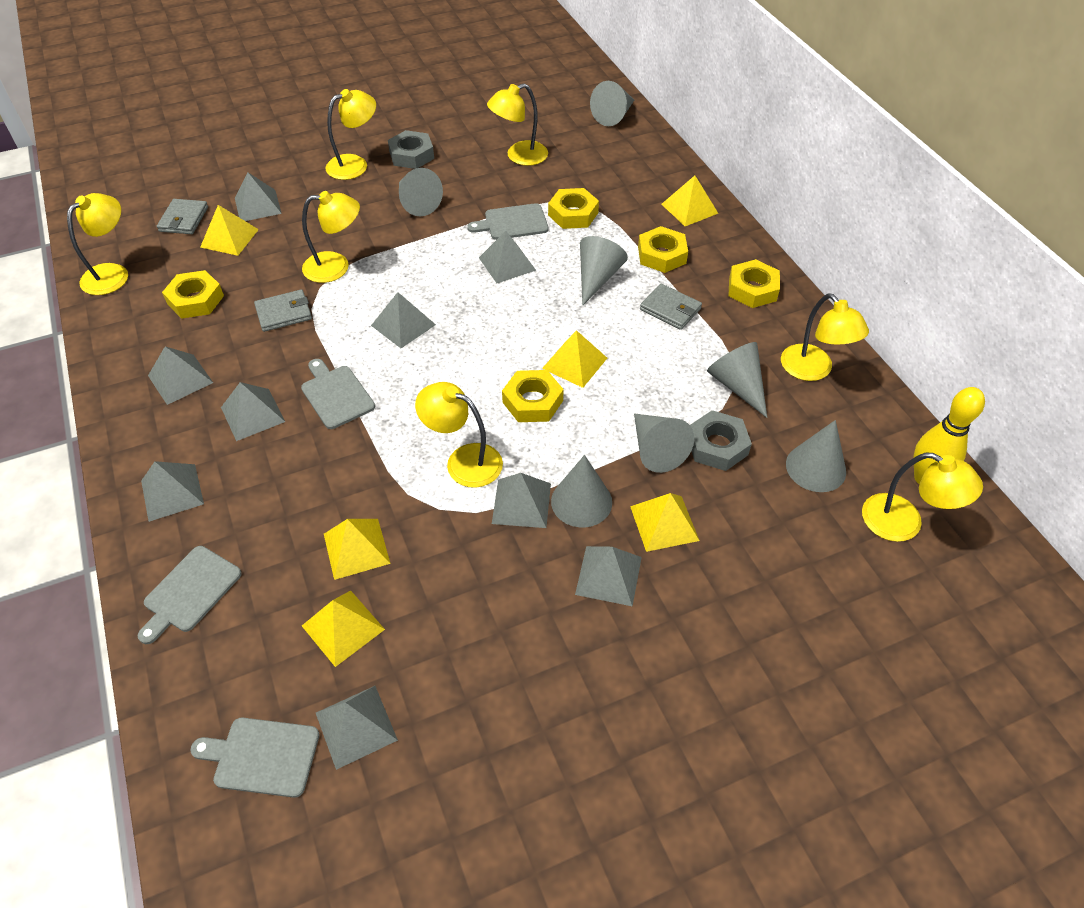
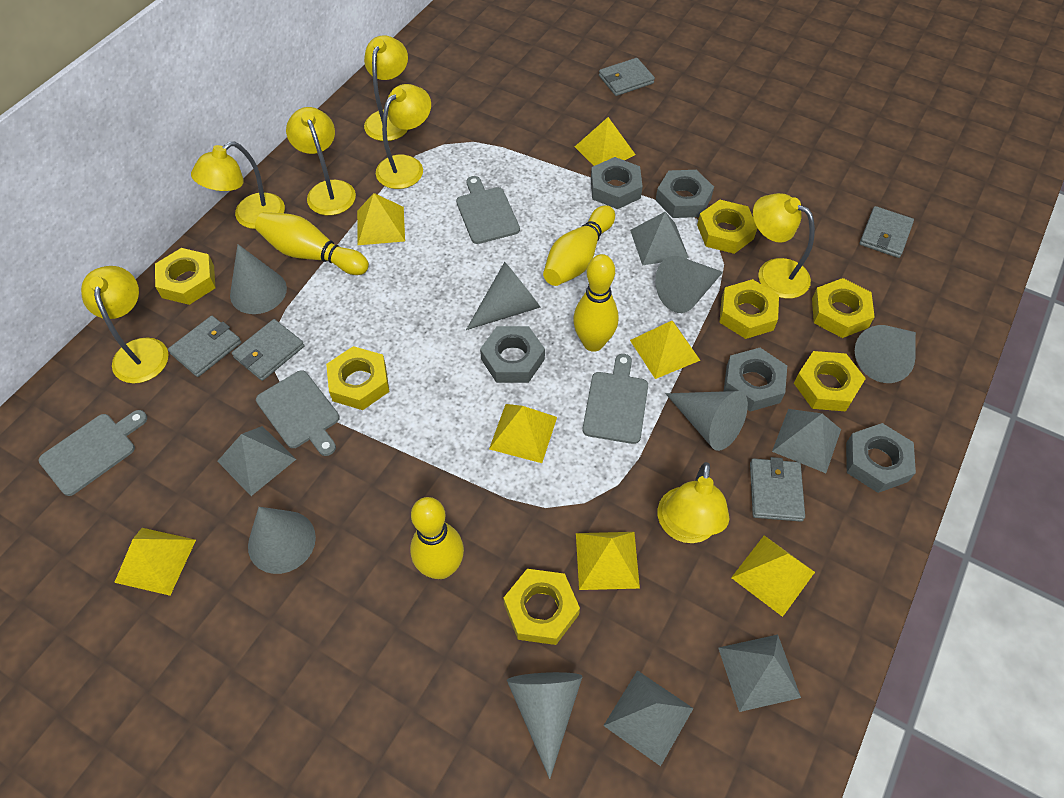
grey nut: 2 -> 5
grey pyramid: 9 -> 5
grey wallet: 3 -> 5
yellow bowling pin: 1 -> 4
yellow nut: 5 -> 7
yellow pyramid: 6 -> 7

